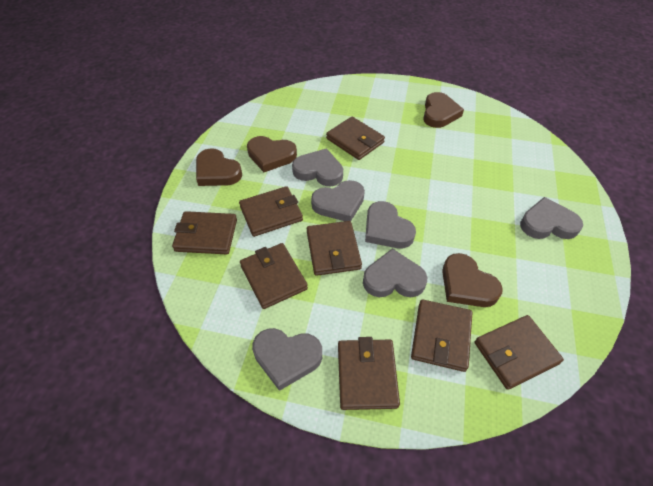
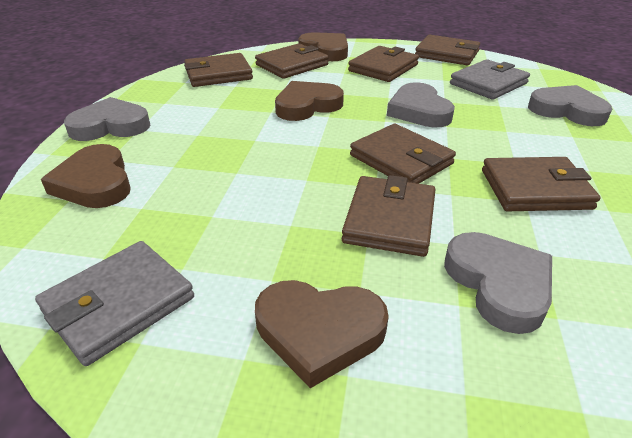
brown wallet: 8 -> 7
grey heart: 6 -> 4
grey wallet: 0 -> 2

